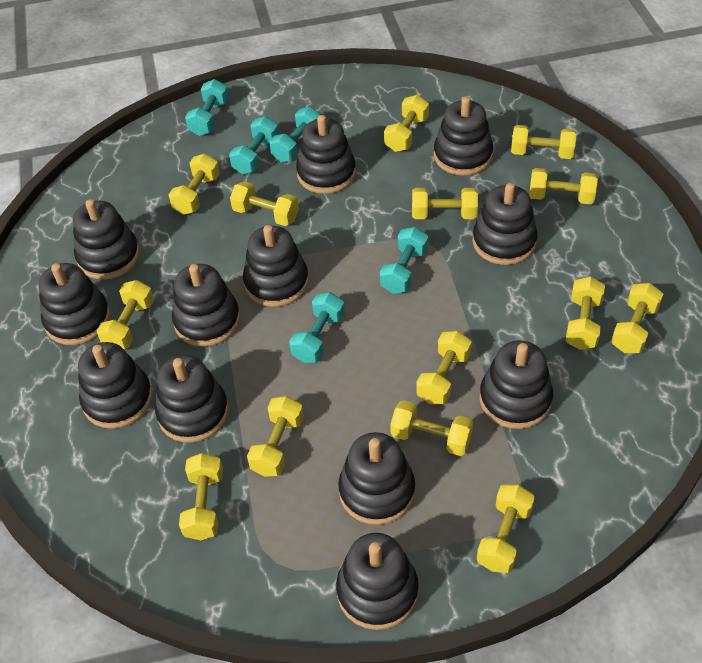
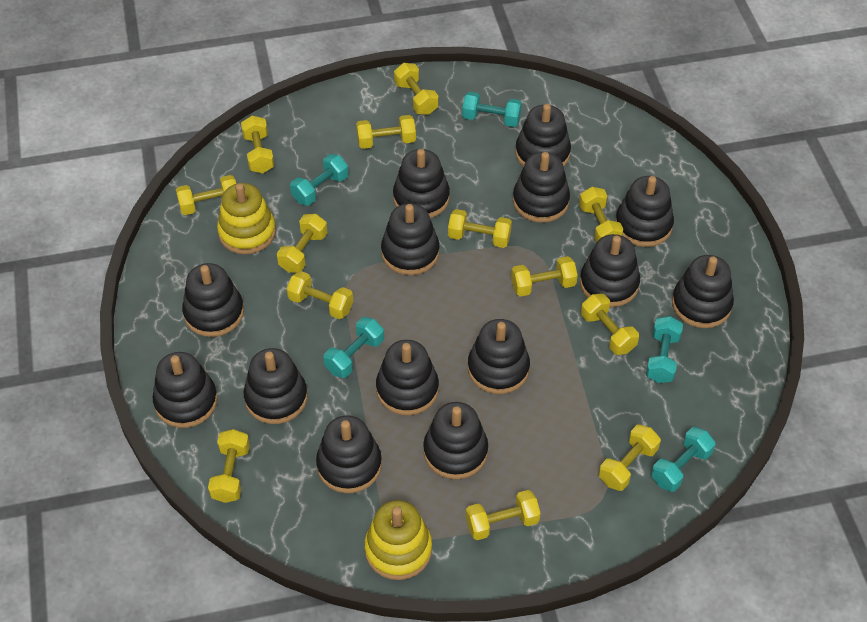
black stacking toy: 12 -> 14
yellow dumbbell: 14 -> 13
yellow stacking toy: 0 -> 2

